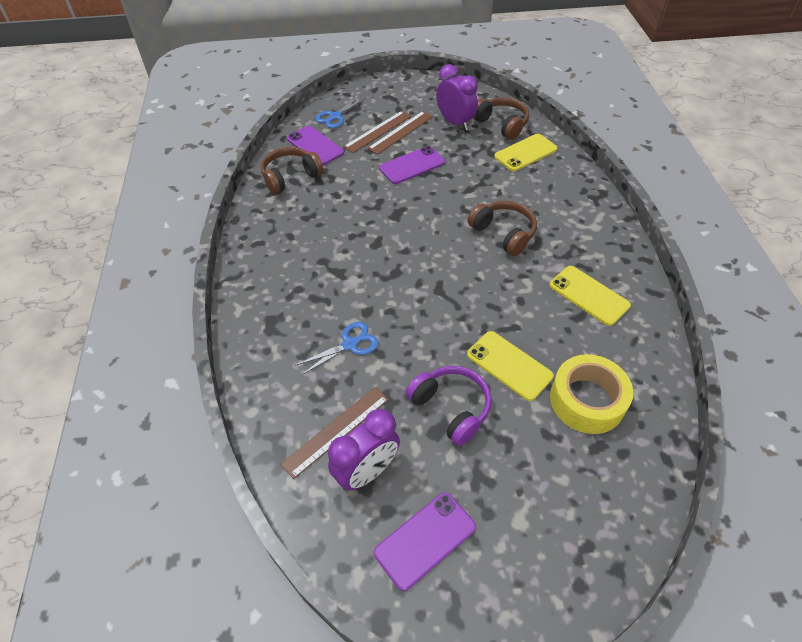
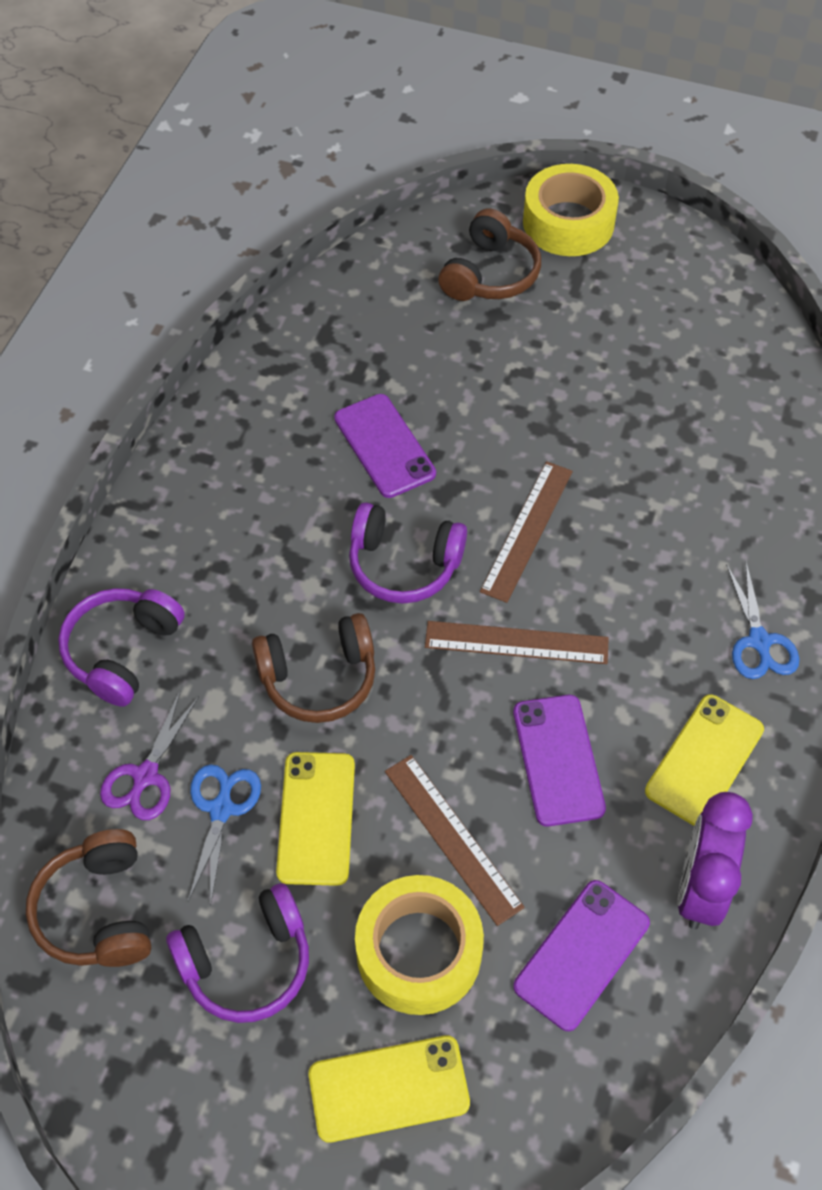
purple clock: 2 -> 1
purple headphones: 1 -> 3
purple scissors: 0 -> 1
yellow tape: 1 -> 2

